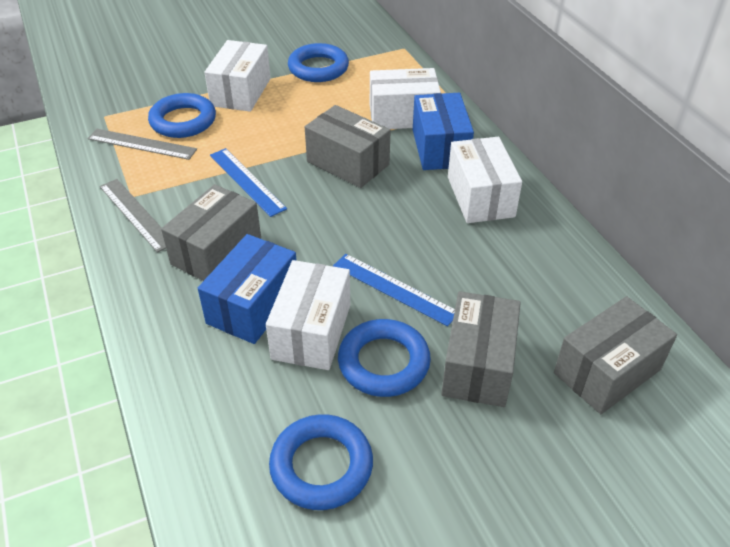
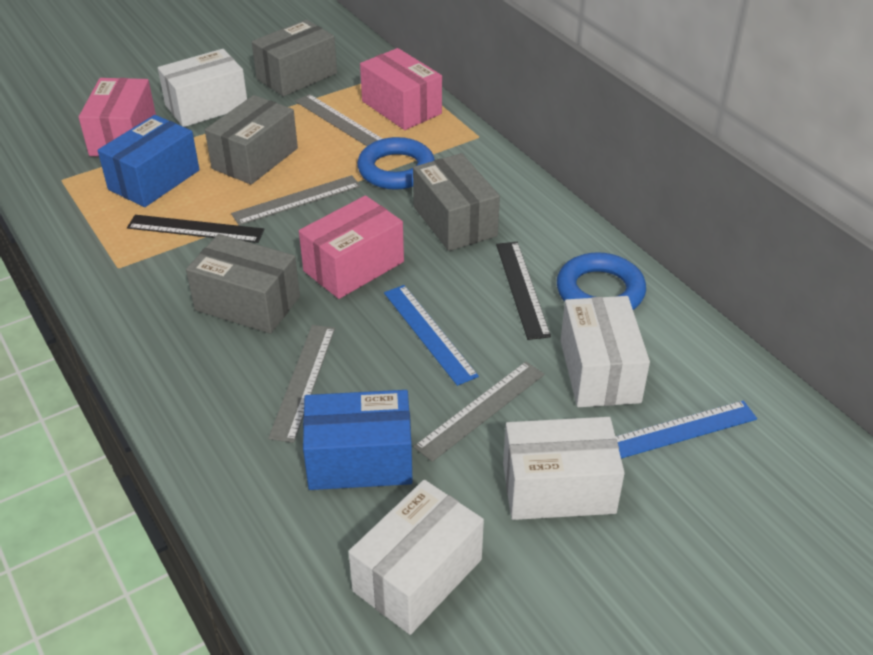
black ruler: 0 -> 2
blue ring: 4 -> 2
grey ruler: 2 -> 4
pink box: 0 -> 3

